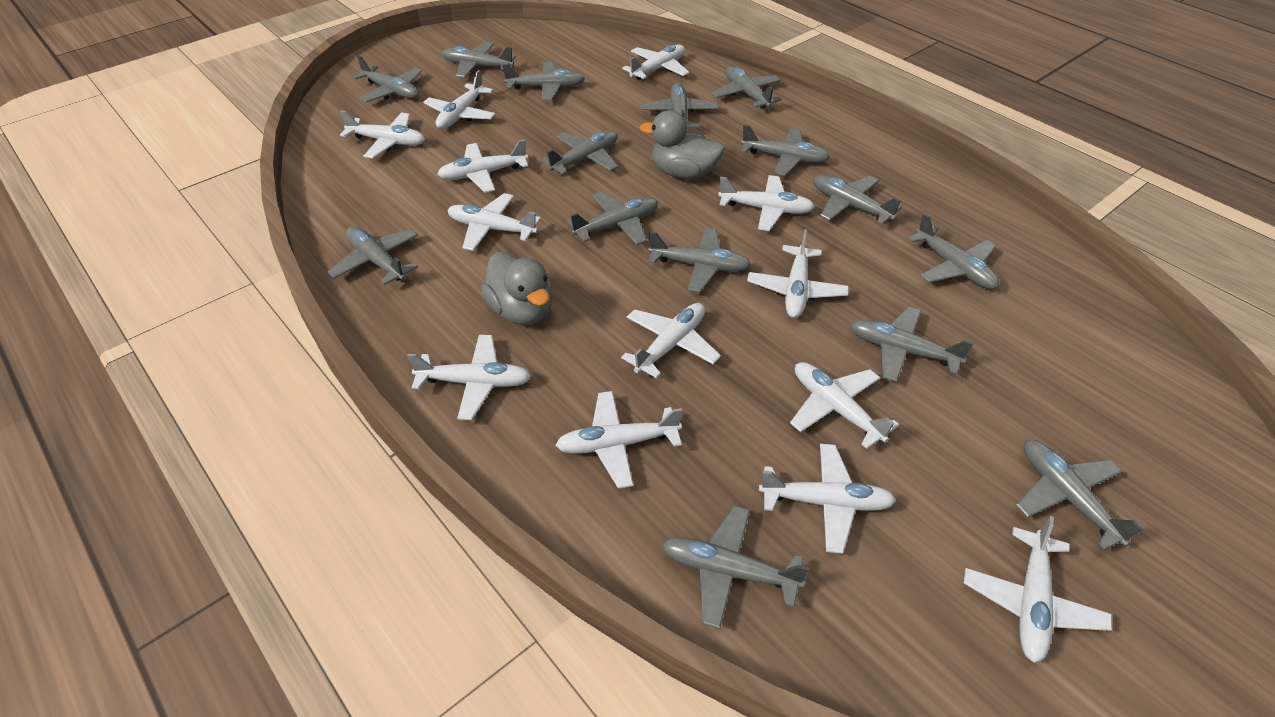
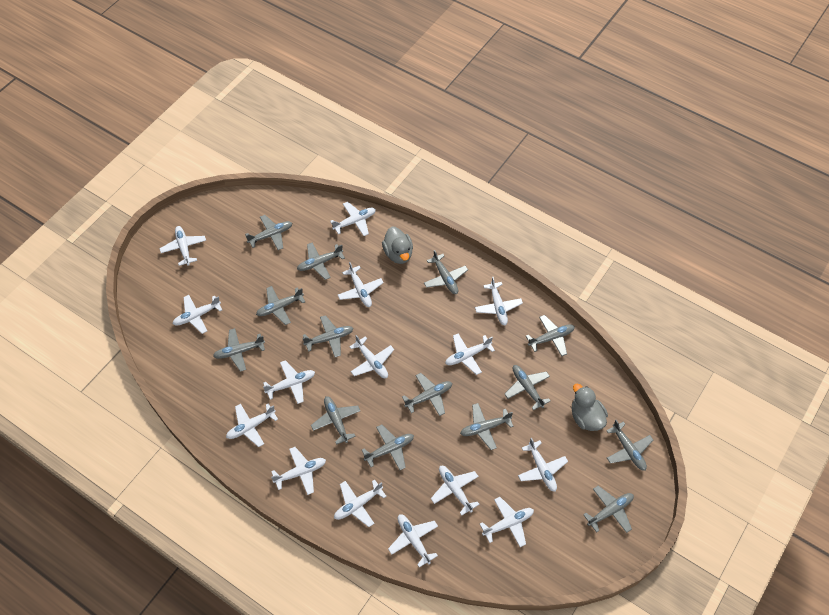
grey plane: 15 -> 14
white plane: 13 -> 15

